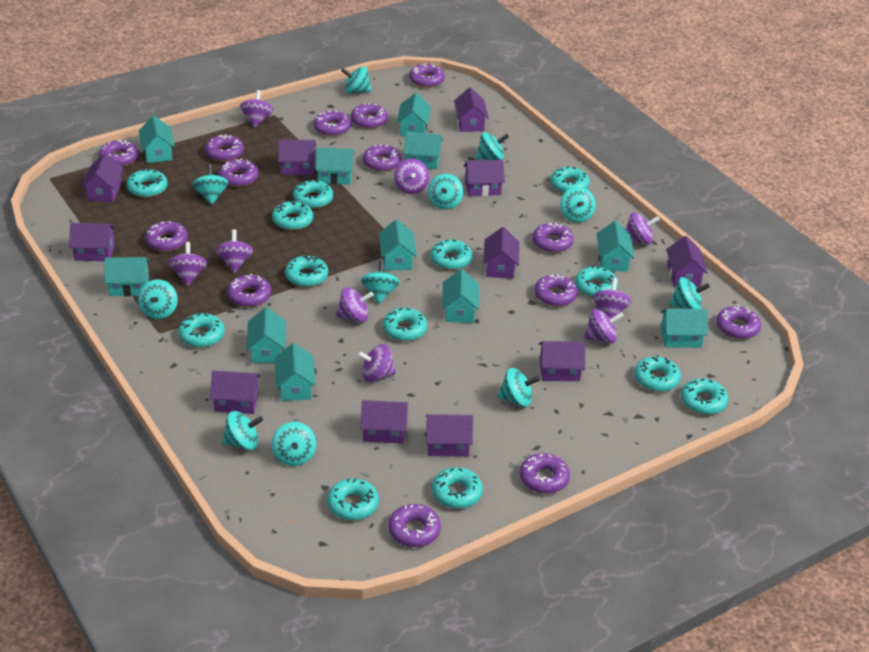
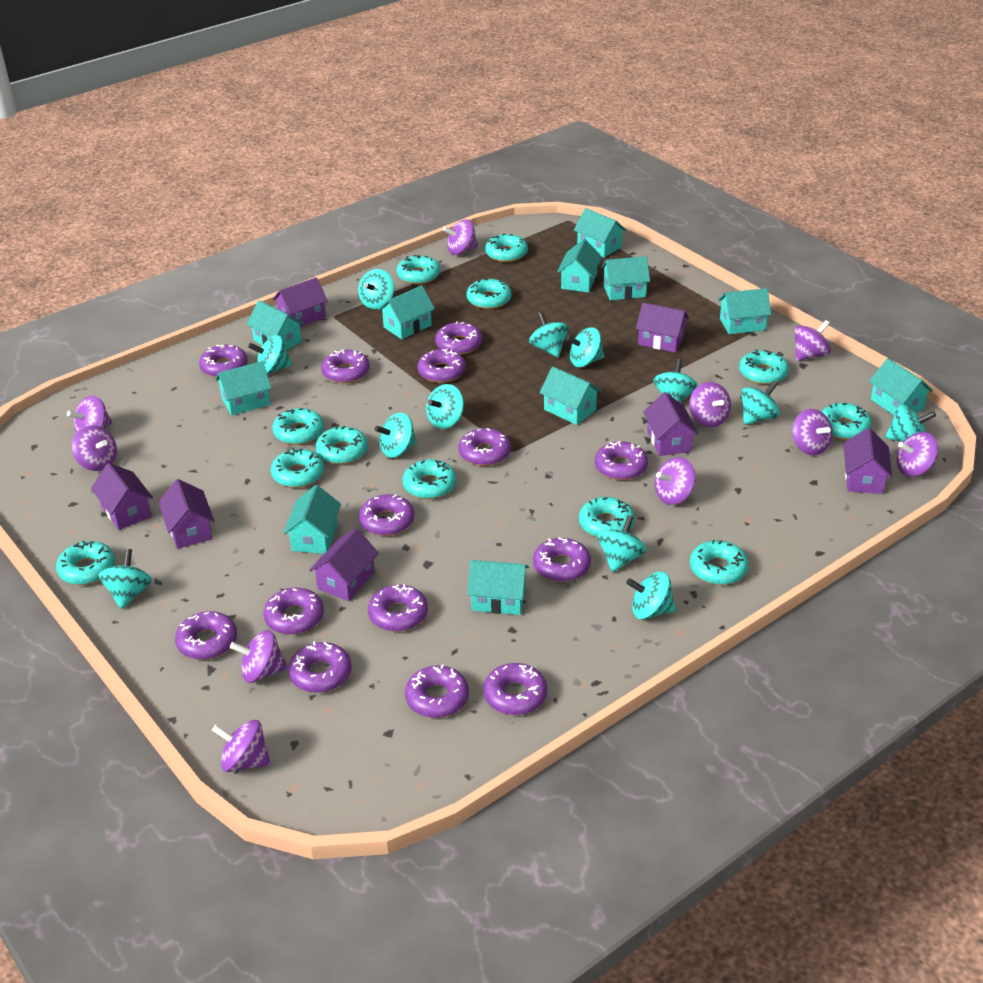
purple house: 11 -> 7
purple spinning top: 9 -> 10
turquoise donut: 13 -> 12
turquoise spinning top: 11 -> 12

